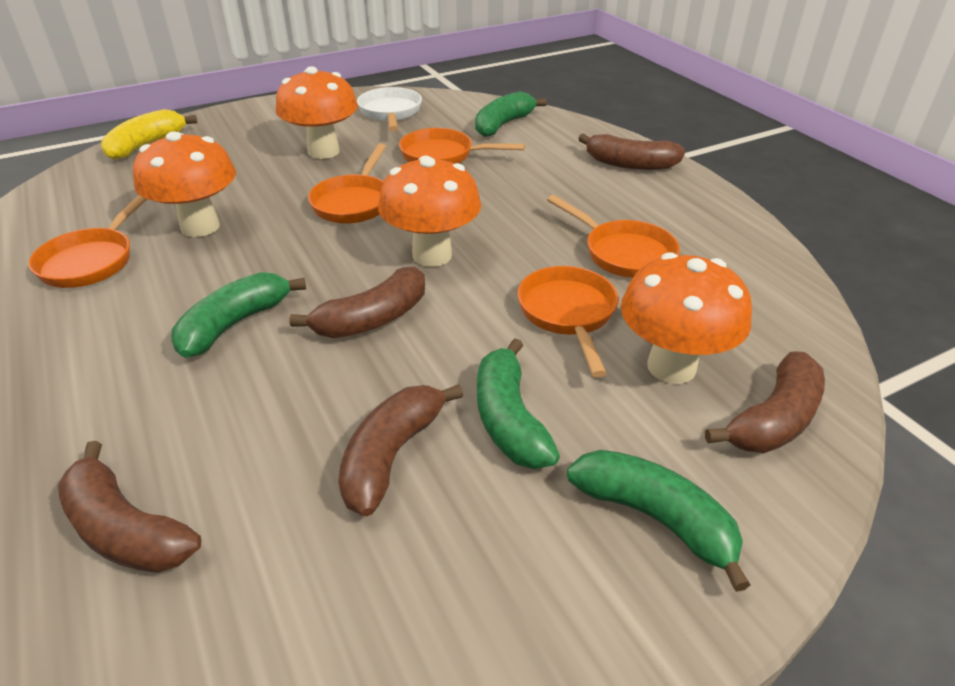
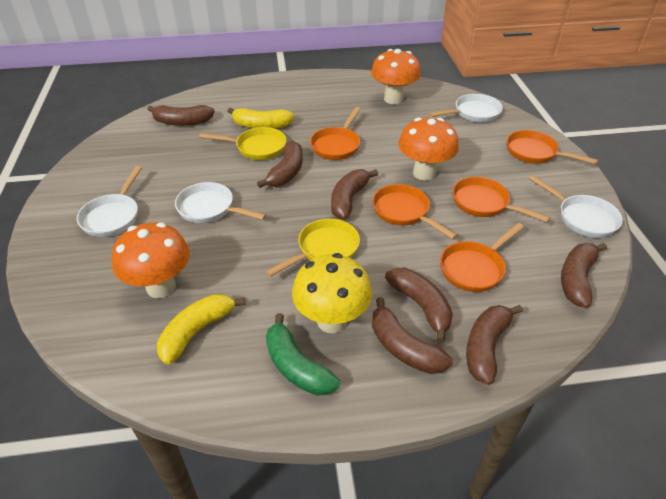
brown banana: 5 -> 7
green banana: 4 -> 1
orange mushroom: 4 -> 3
white pan: 1 -> 4
yellow banana: 1 -> 2
yellow mushroom: 0 -> 1
yellow pan: 0 -> 2

